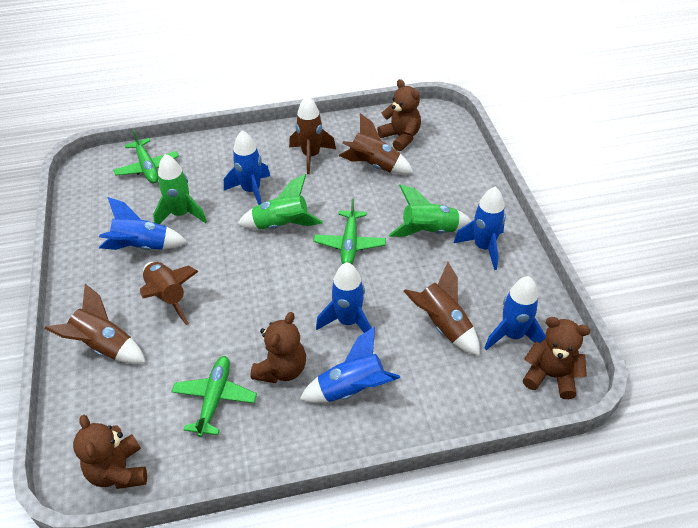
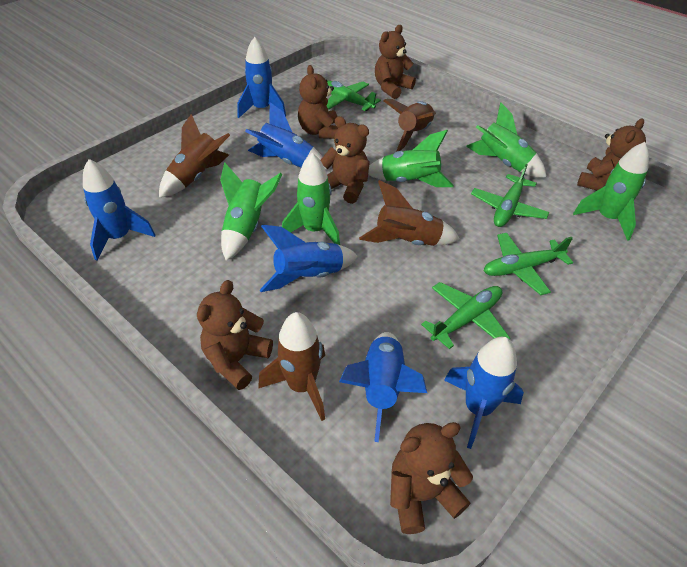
brown rocket: 5 -> 4
brown teddy bear: 4 -> 6
green plane: 3 -> 4
green rocket: 3 -> 5

